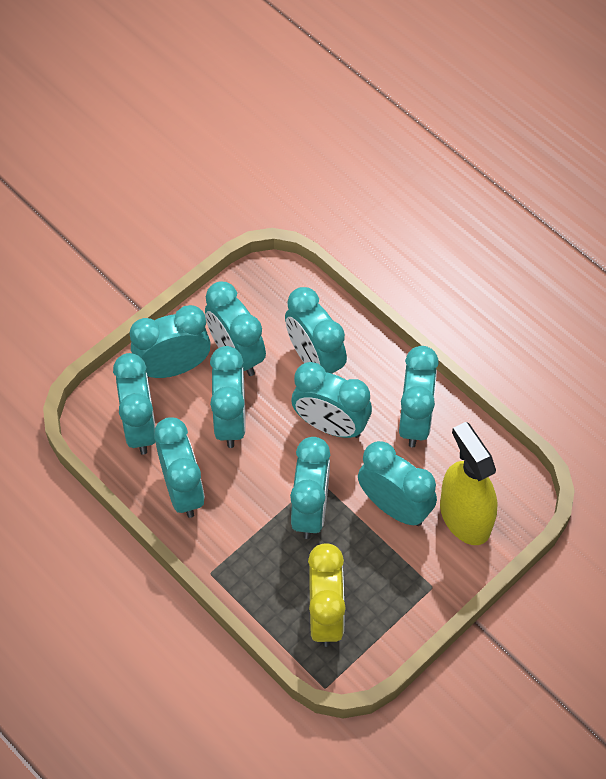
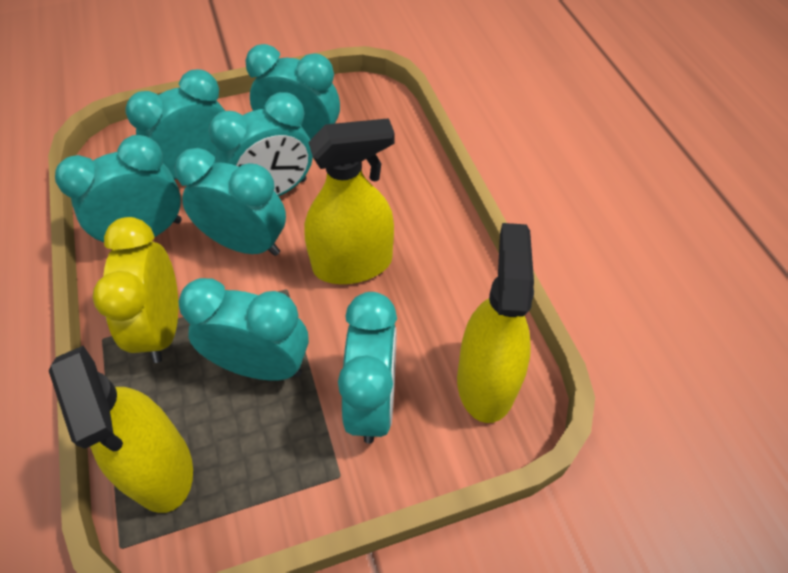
turquoise clock: 10 -> 7
yellow spray bottle: 1 -> 3

